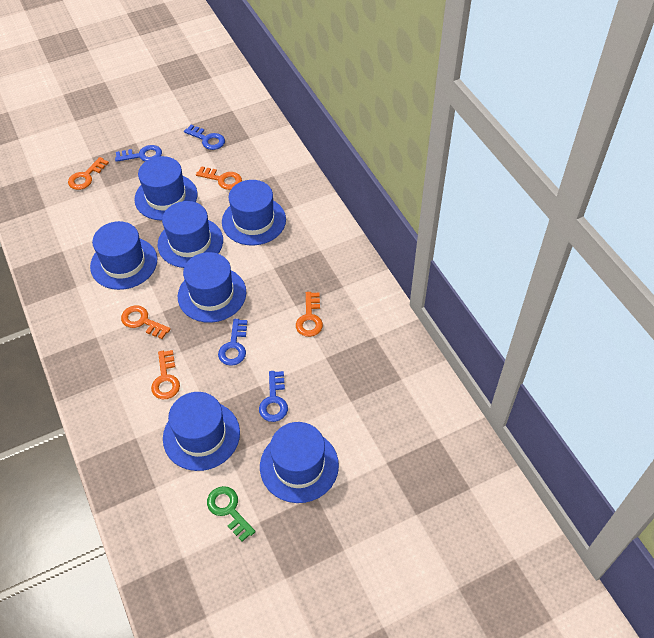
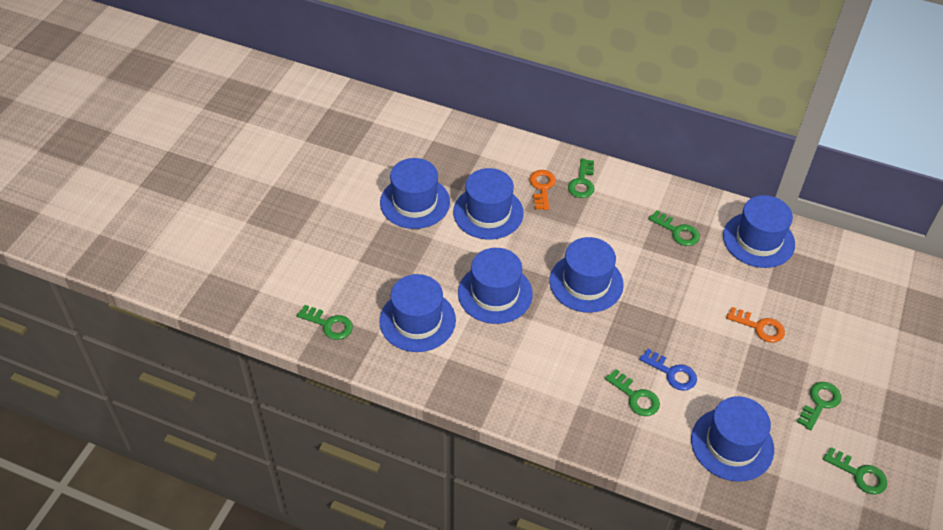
blue key: 4 -> 1
green key: 1 -> 6
orange key: 5 -> 2

